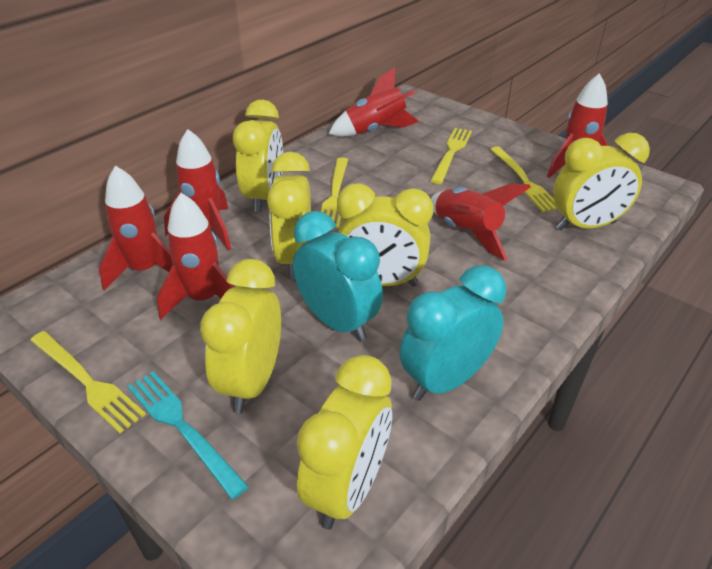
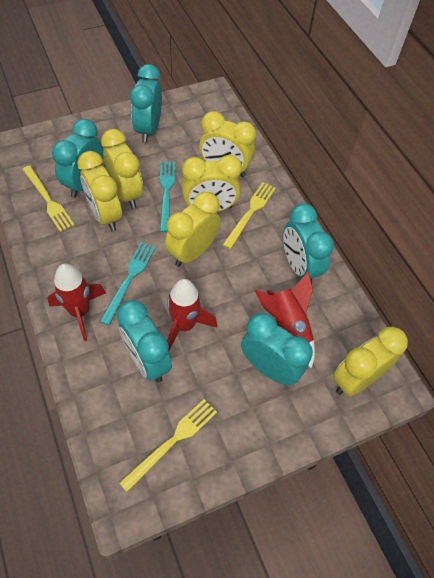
red rocket: 6 -> 3
turquoise clock: 2 -> 5
turquoise fork: 1 -> 2
yellow fork: 4 -> 3

